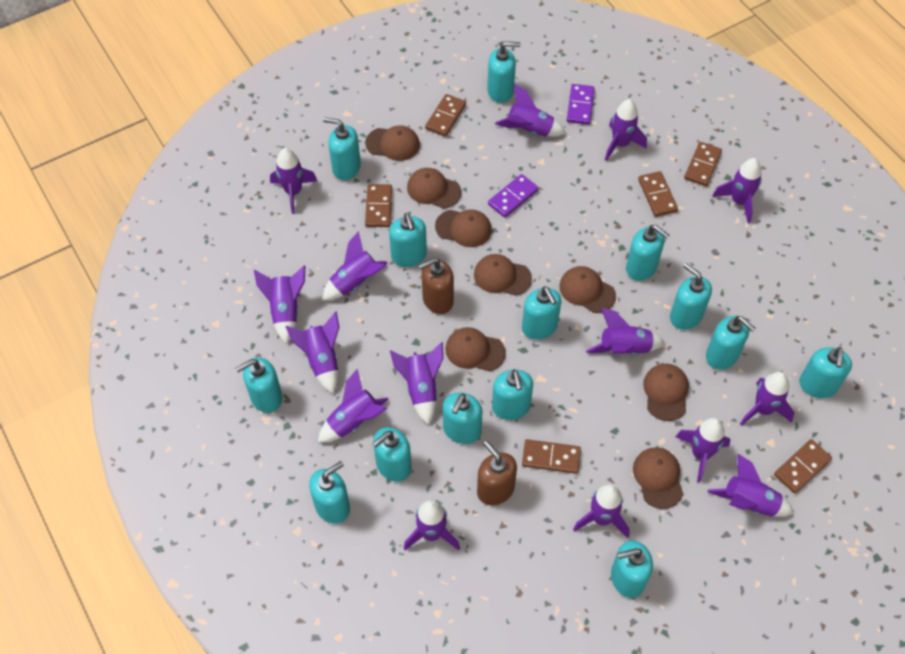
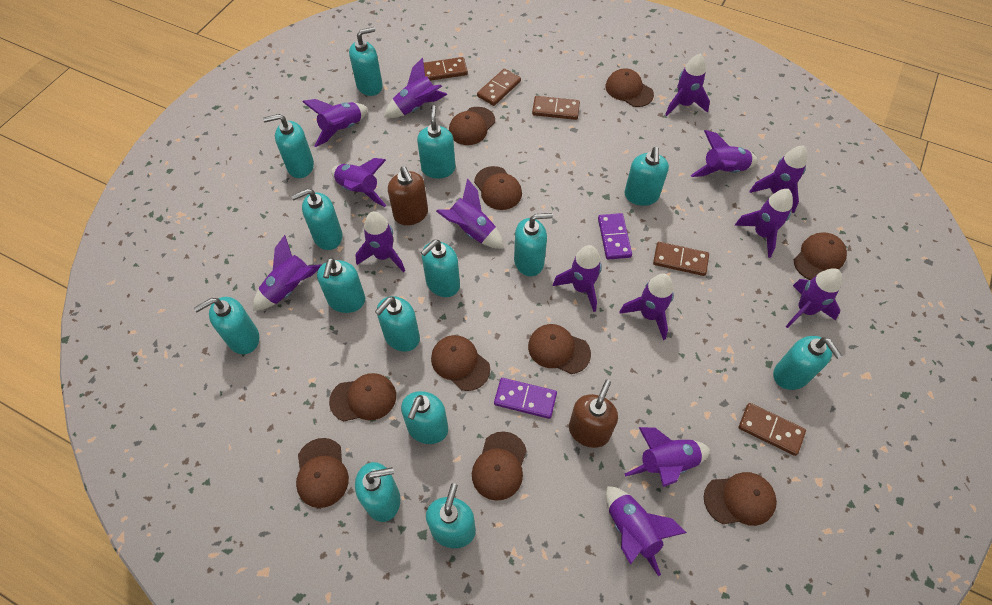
brown cap: 8 -> 10
brown domino: 6 -> 5

